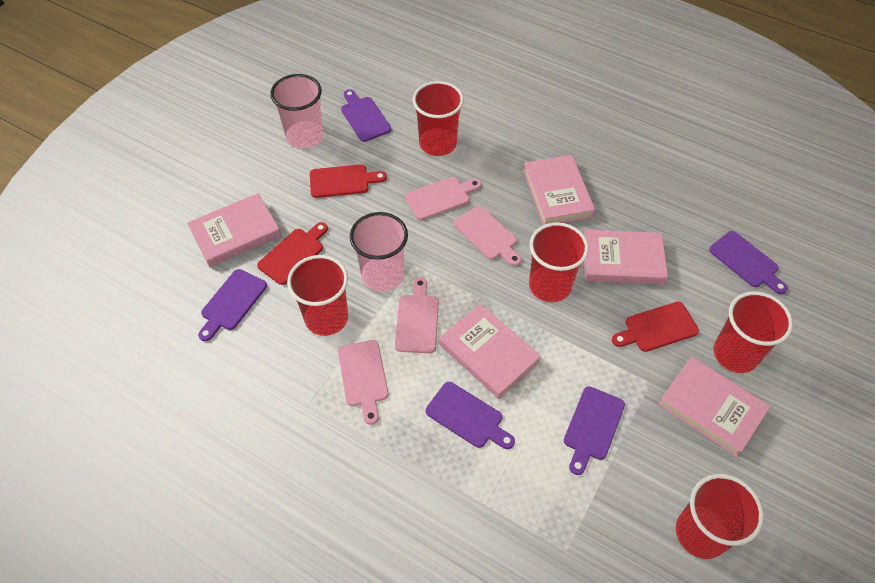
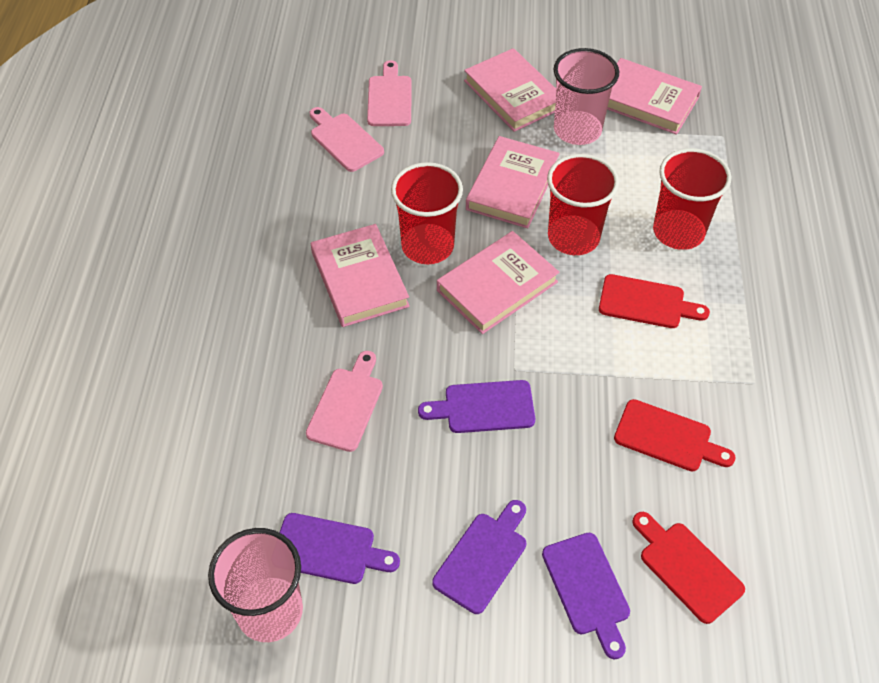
pink cutting board: 4 -> 3
purple cutting board: 5 -> 4
red cup: 5 -> 3

